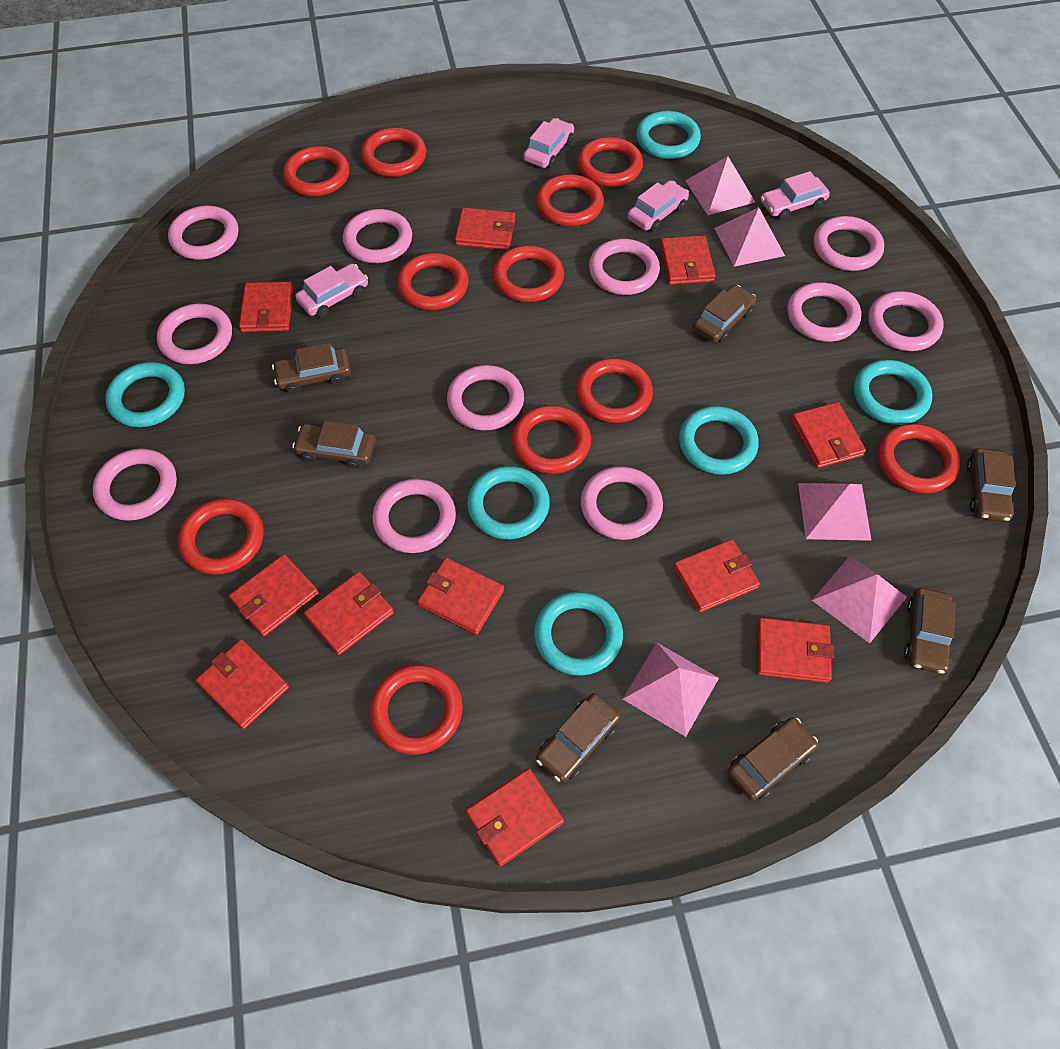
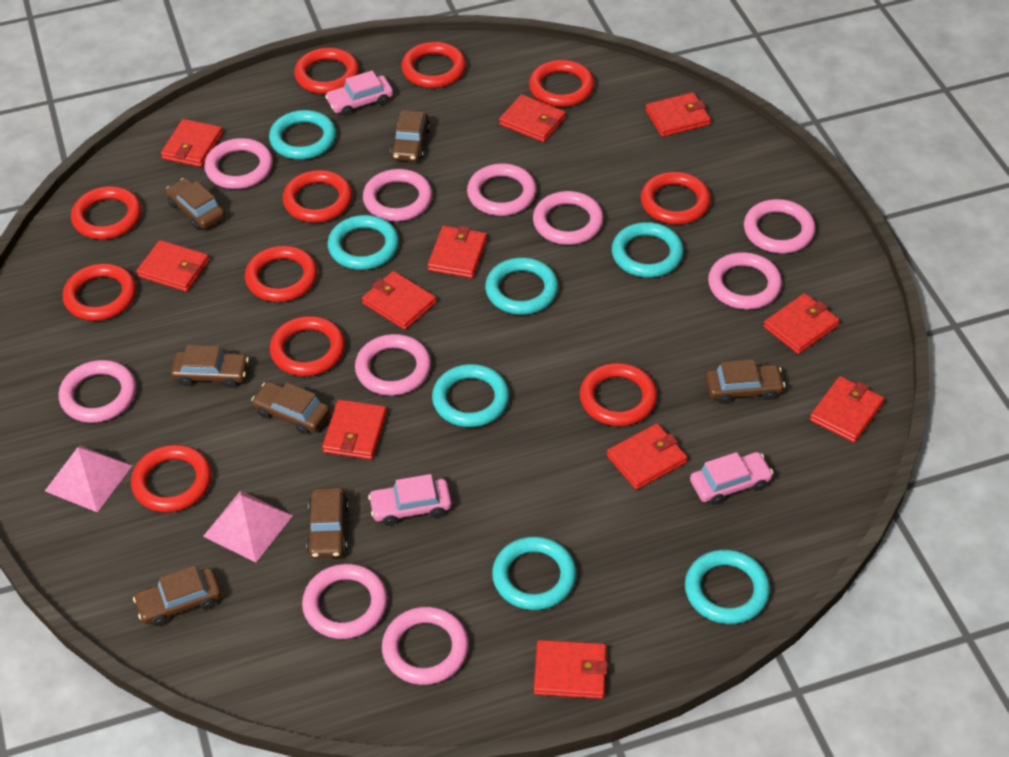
pink car: 4 -> 3
pink pyramid: 5 -> 2
pink ring: 11 -> 10
turquoise ring: 6 -> 7

